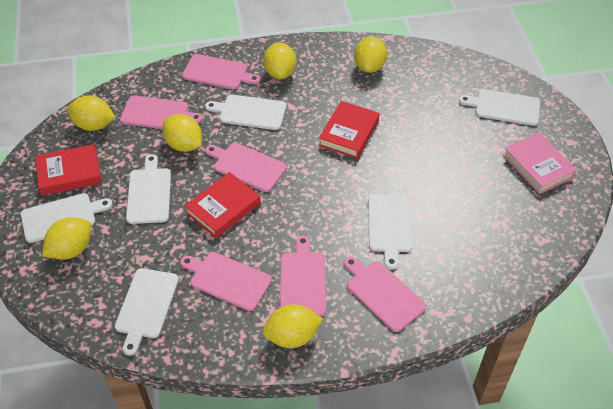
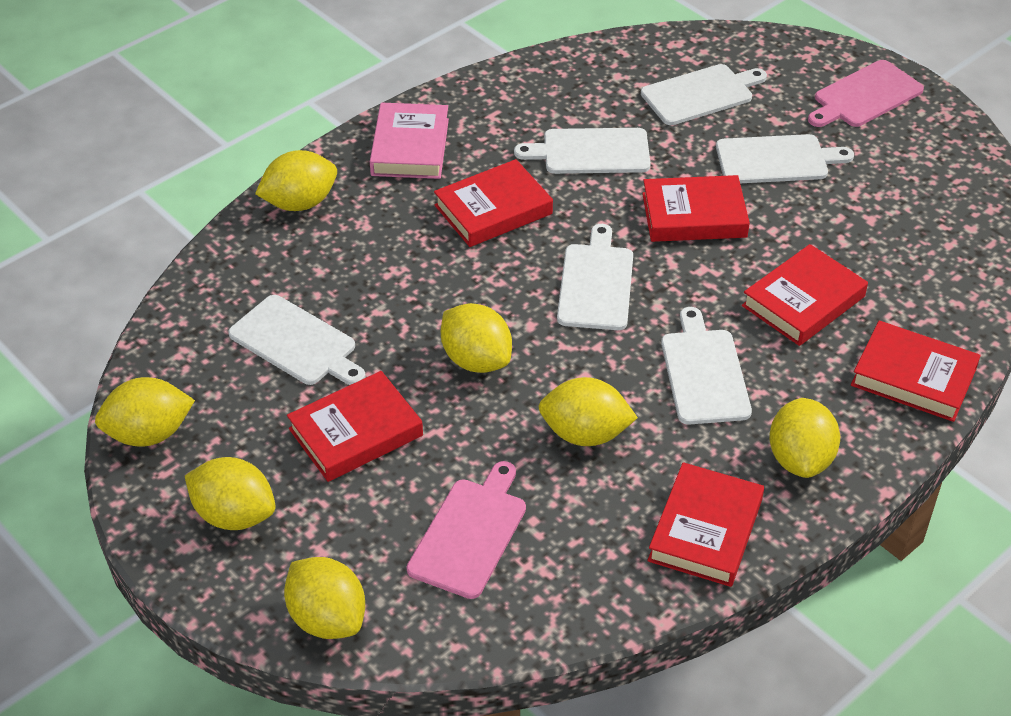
pink cutting board: 6 -> 2
red book: 3 -> 6
yellow lemon: 6 -> 7

